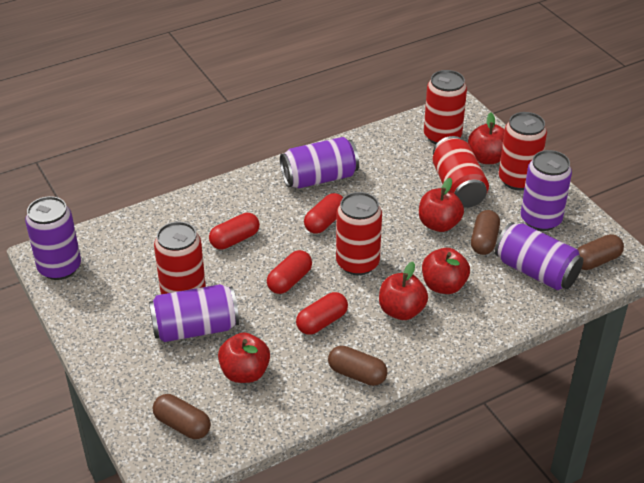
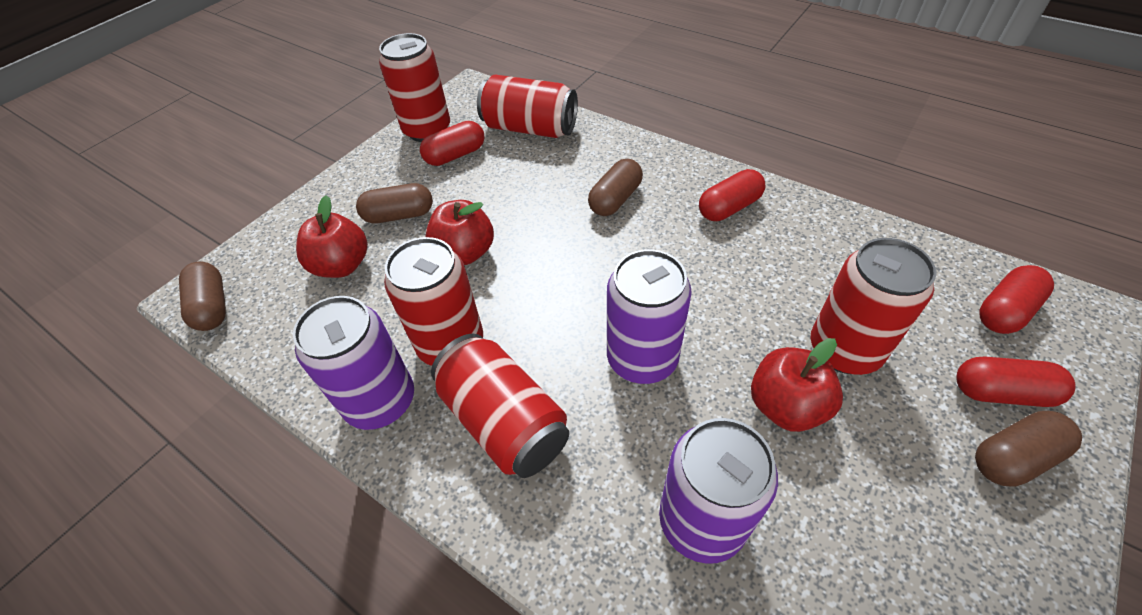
purple can: 5 -> 3
red apple: 5 -> 3

